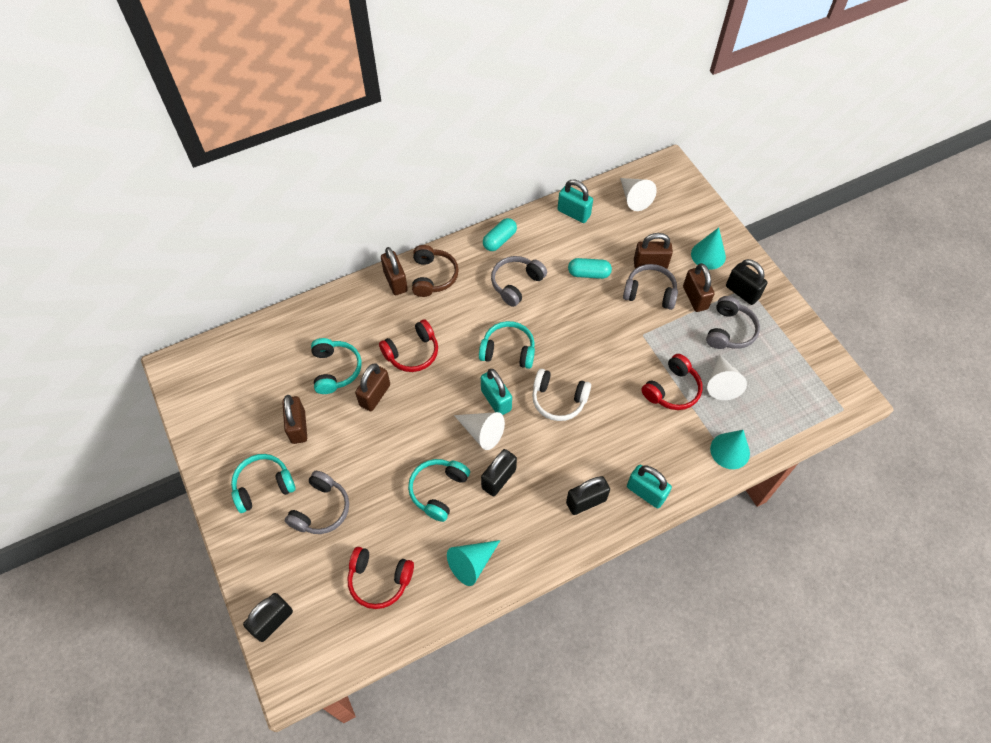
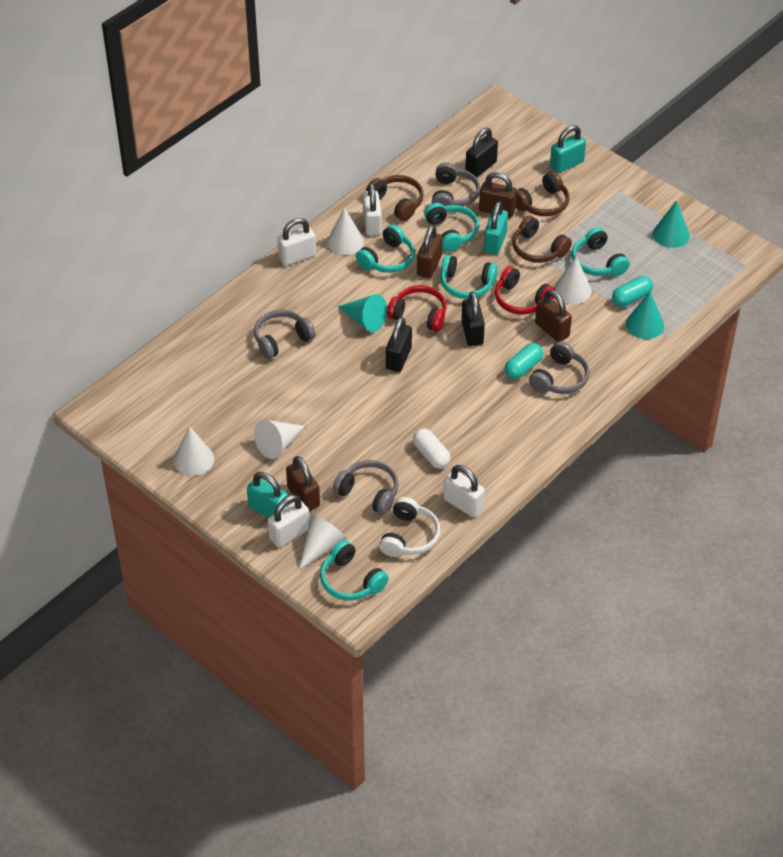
black padlock: 4 -> 3
brown headphones: 1 -> 3
brown padlock: 5 -> 4
red headphones: 3 -> 2
turquoise headphones: 4 -> 5
white capsule: 0 -> 1
white cone: 3 -> 5
white padlock: 0 -> 4

